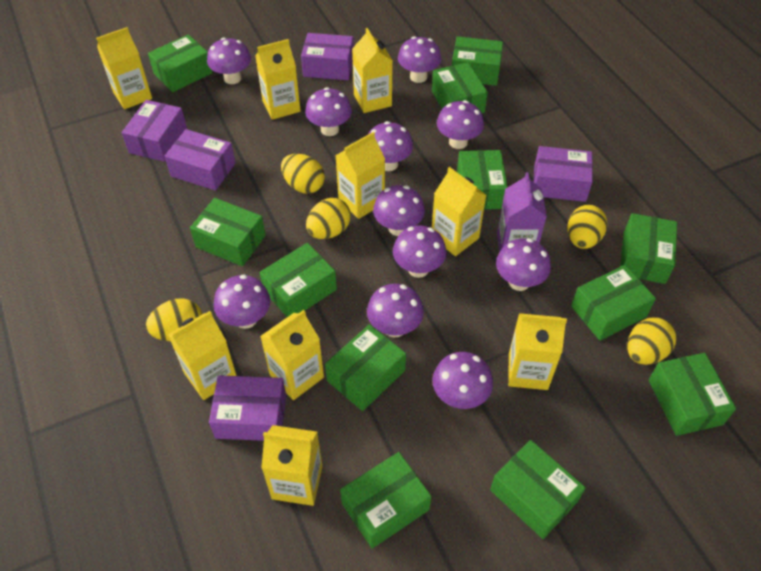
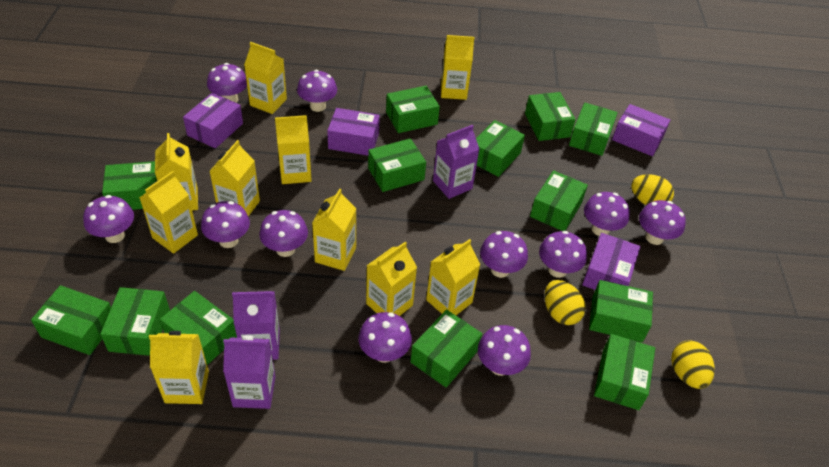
green box: 12 -> 13
purple box: 5 -> 4
purple carton: 1 -> 3
yellow carton: 9 -> 10
yellow egg: 5 -> 3

